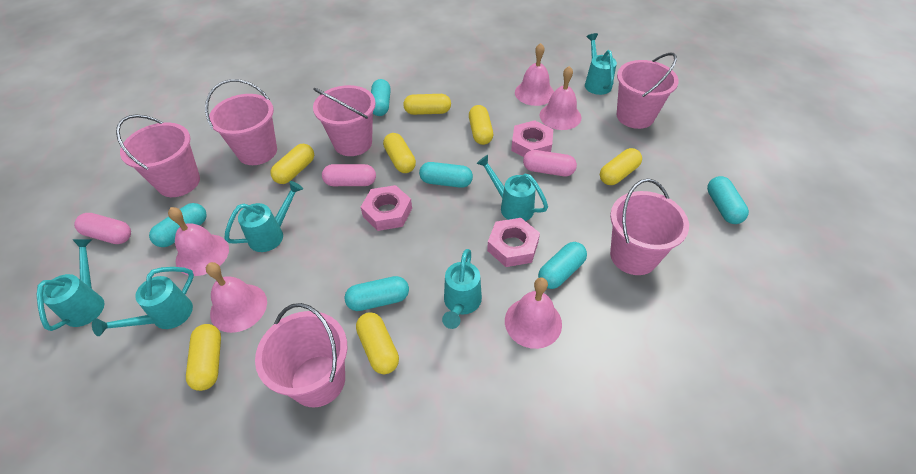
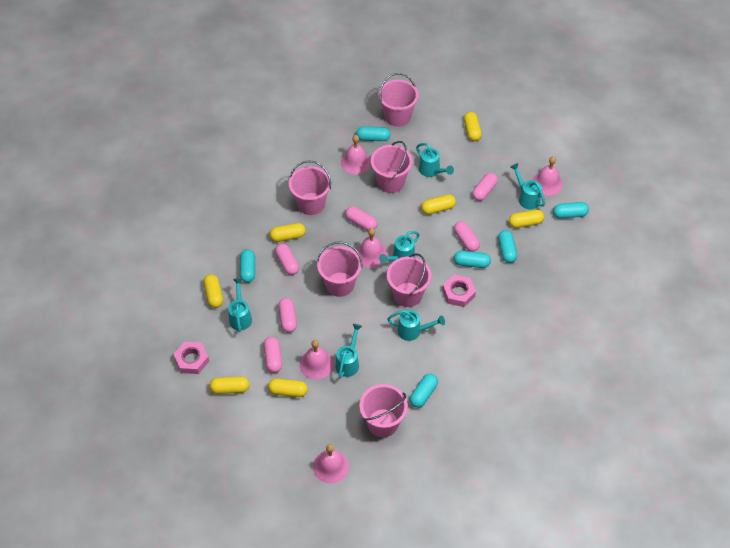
pink capsule: 3 -> 6
pink nut: 3 -> 2

